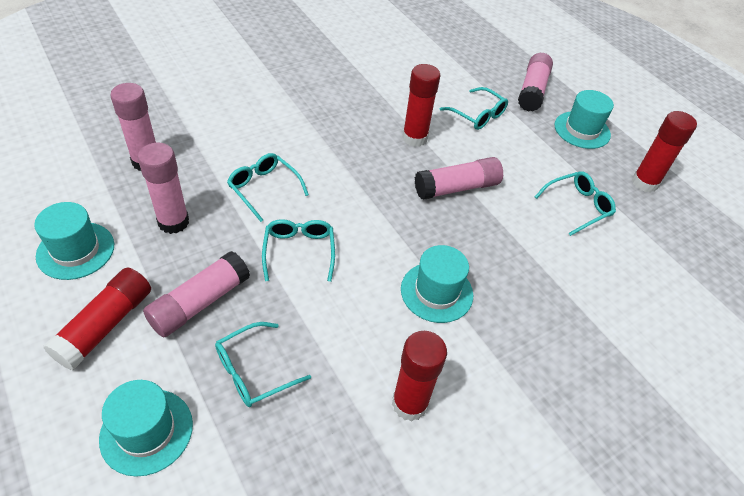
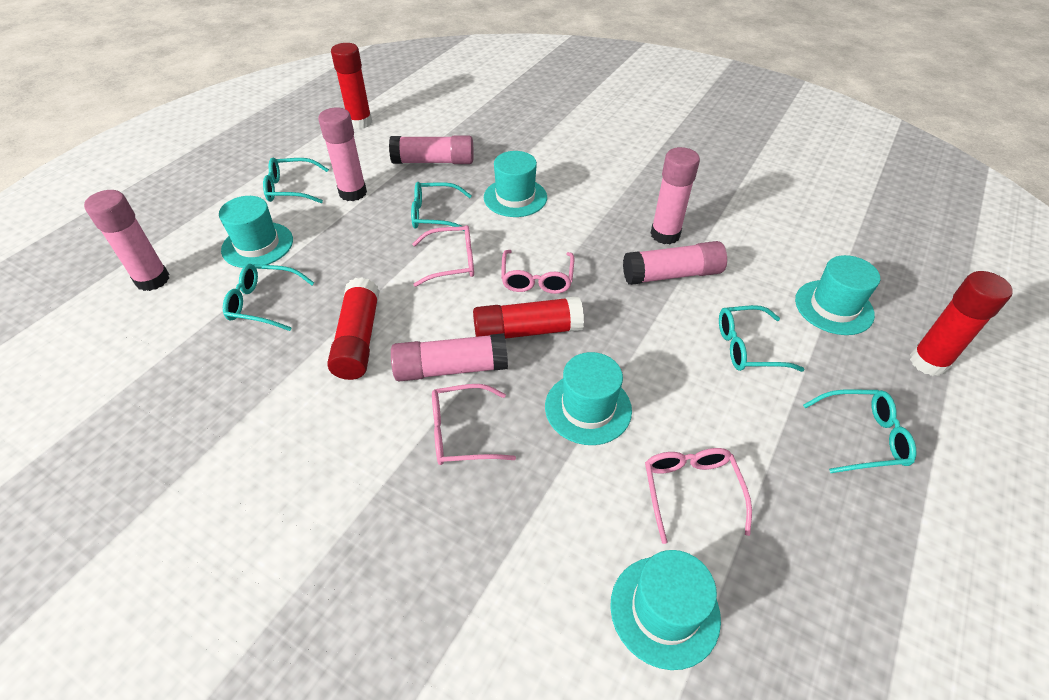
pink glasses: 0 -> 4
pink glue stick: 5 -> 6
turquoise hat: 4 -> 5

